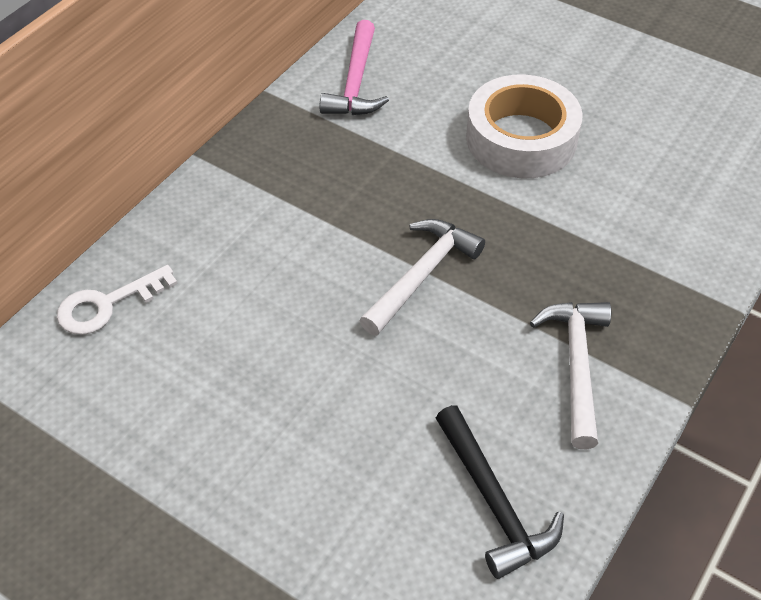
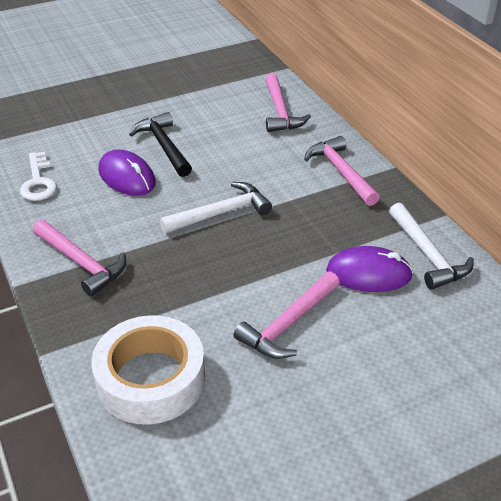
pink hammer: 1 -> 4
purple mouse: 0 -> 2

